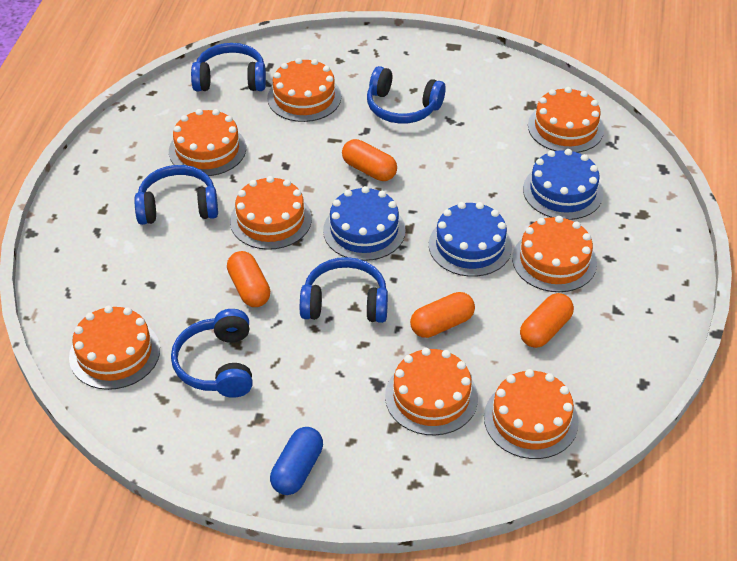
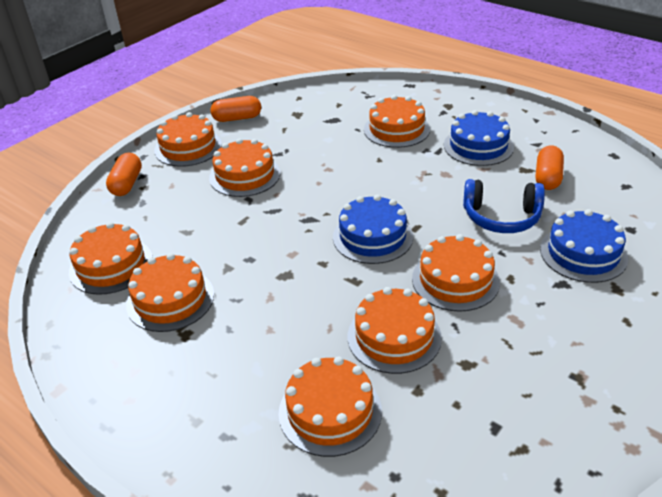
blue capsule: 1 -> 0
blue headphones: 5 -> 1
orange capsule: 4 -> 3

